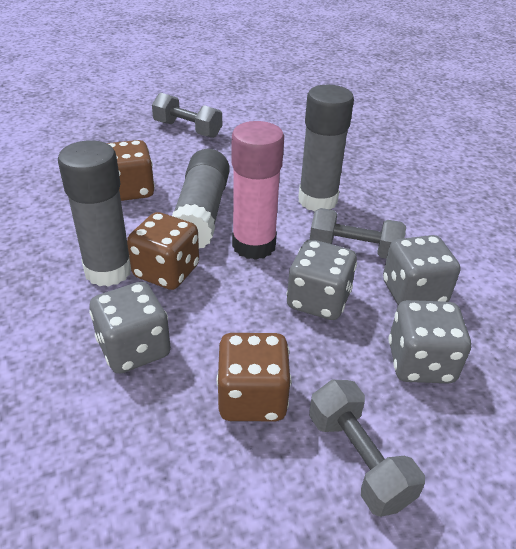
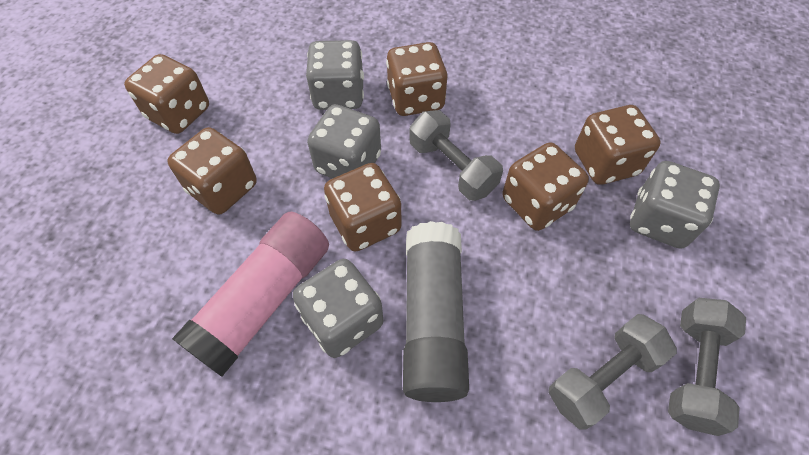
brown dice: 3 -> 6
grey glue stick: 3 -> 1

